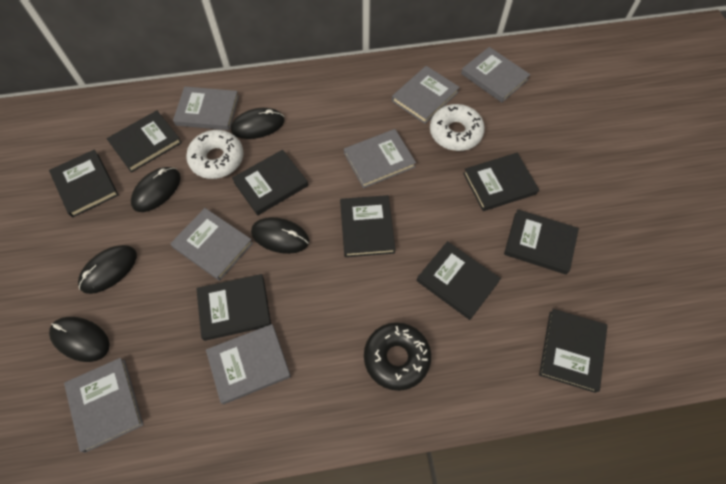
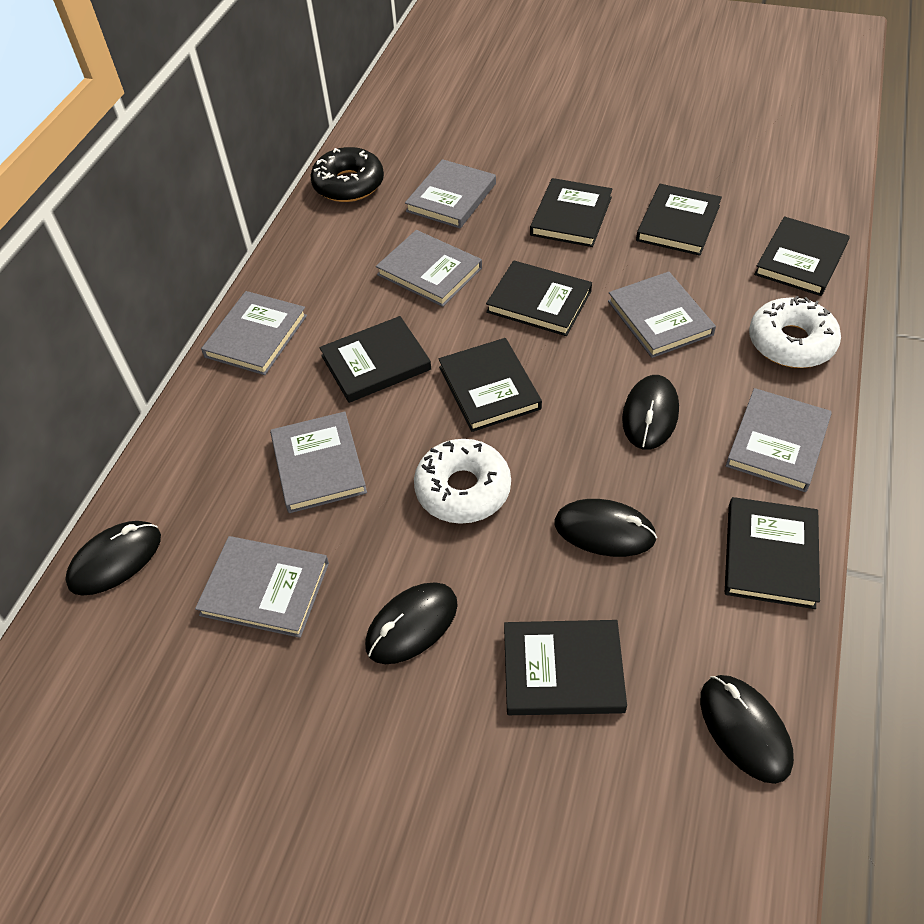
black book: 9 -> 8

